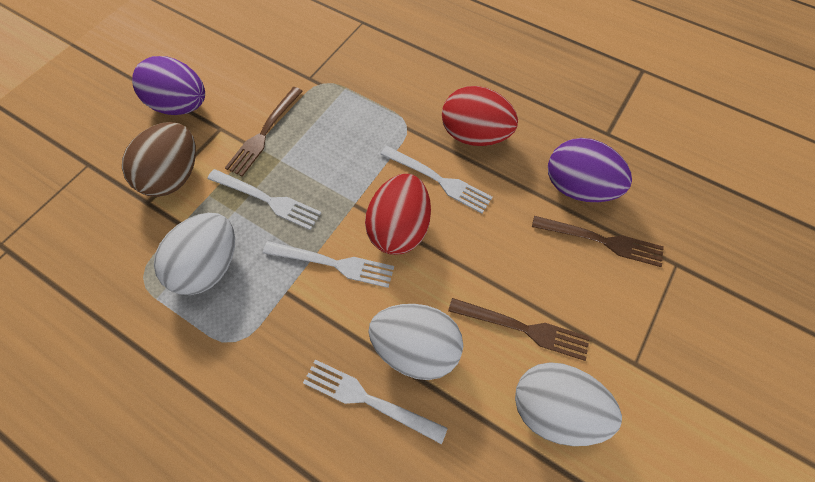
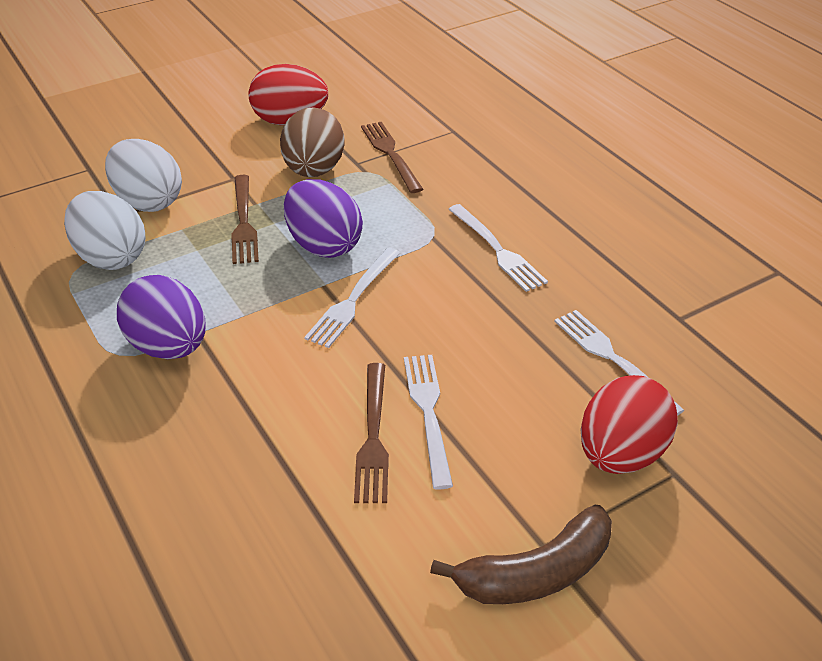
brown banana: 0 -> 1
white egg: 3 -> 2

